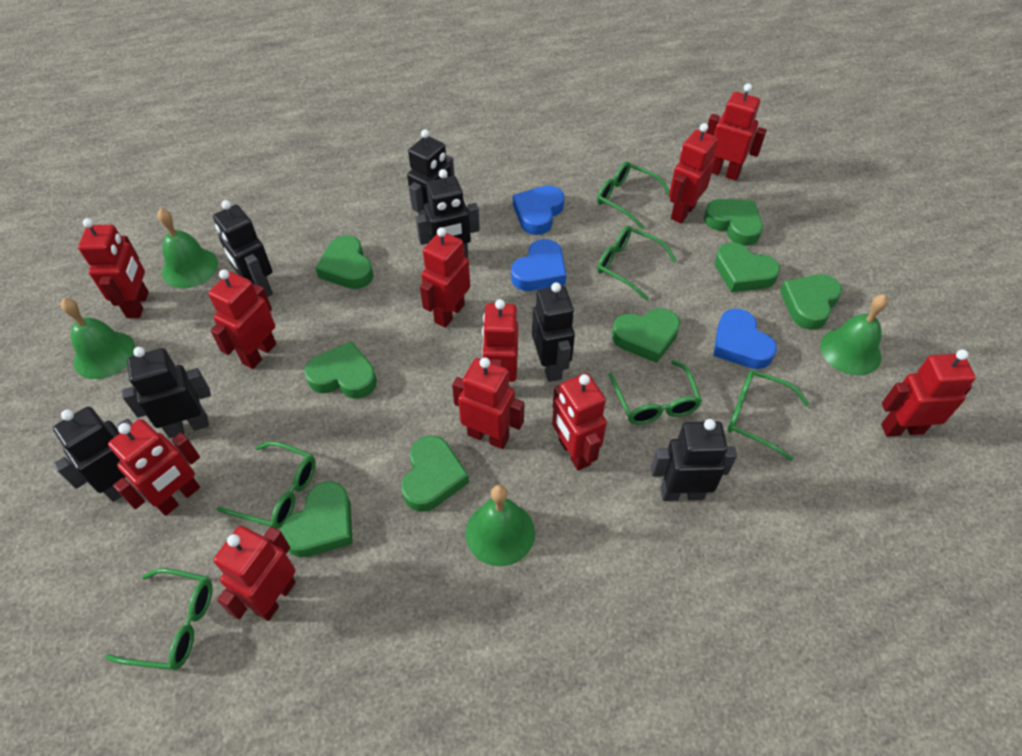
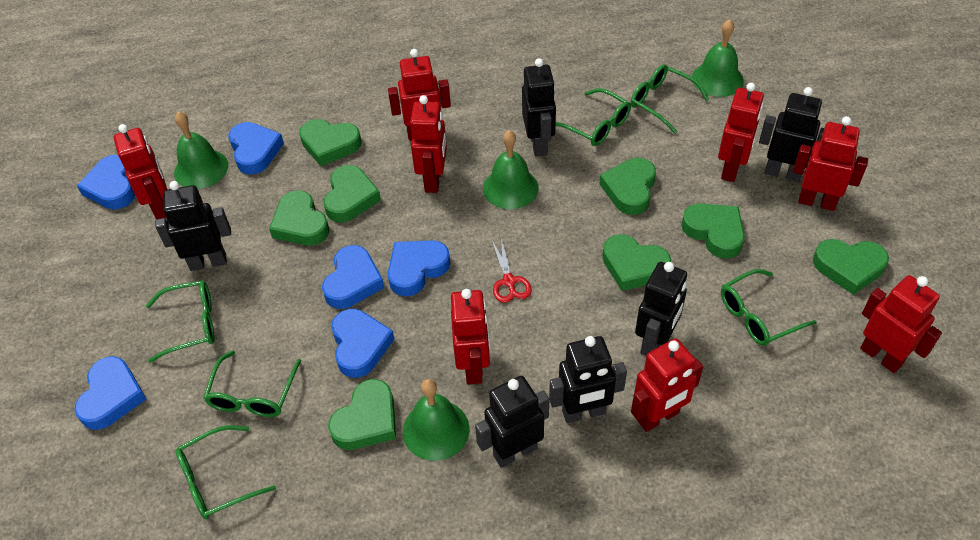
black robot: 7 -> 6
blue heart: 3 -> 6
red robot: 11 -> 8
red scissors: 0 -> 1

